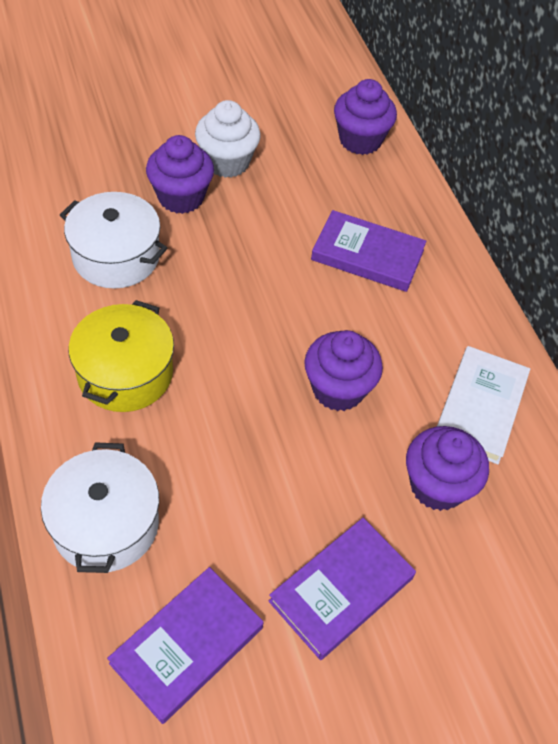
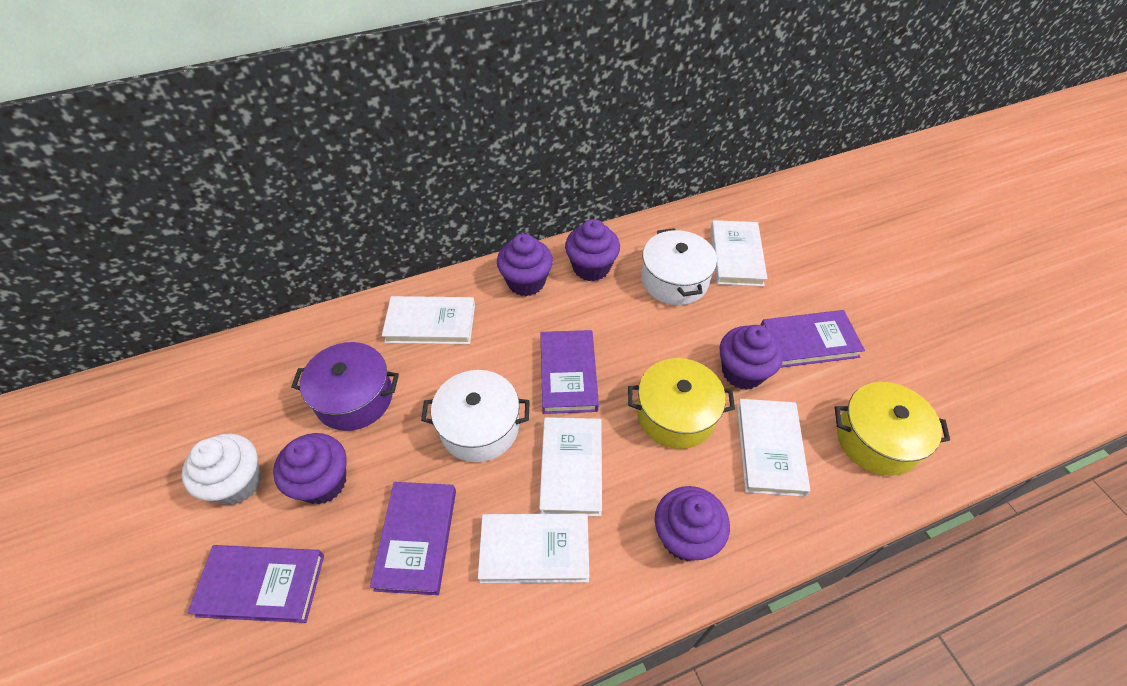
purple book: 3 -> 4
purple cupcake: 4 -> 5
purple pot: 0 -> 1
white book: 1 -> 5
yellow pot: 1 -> 2

